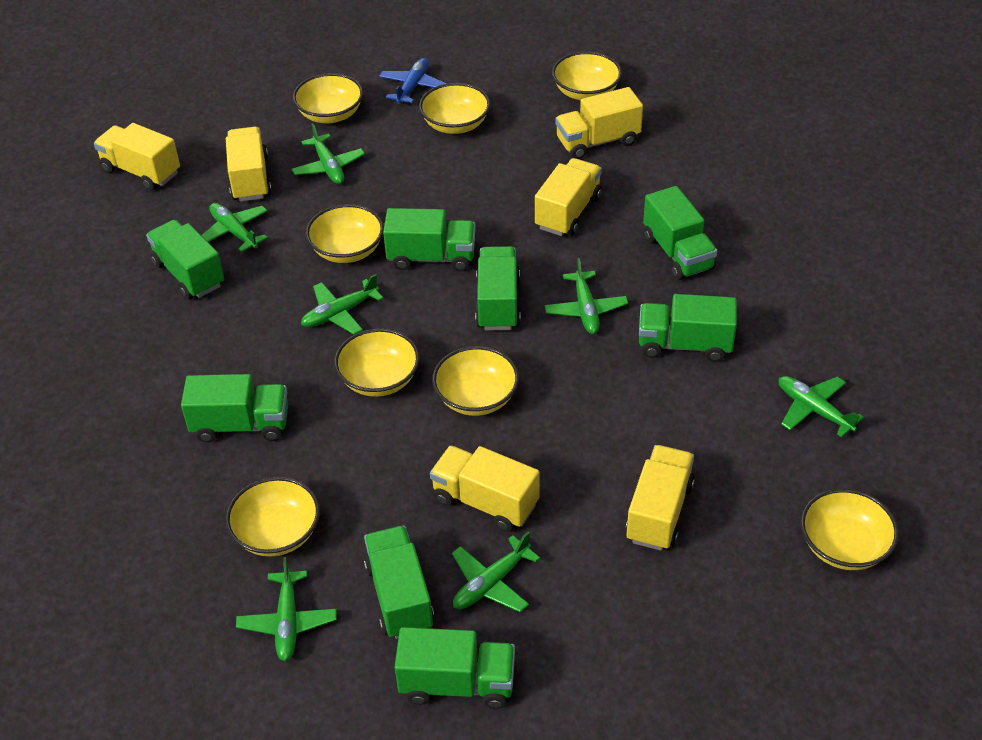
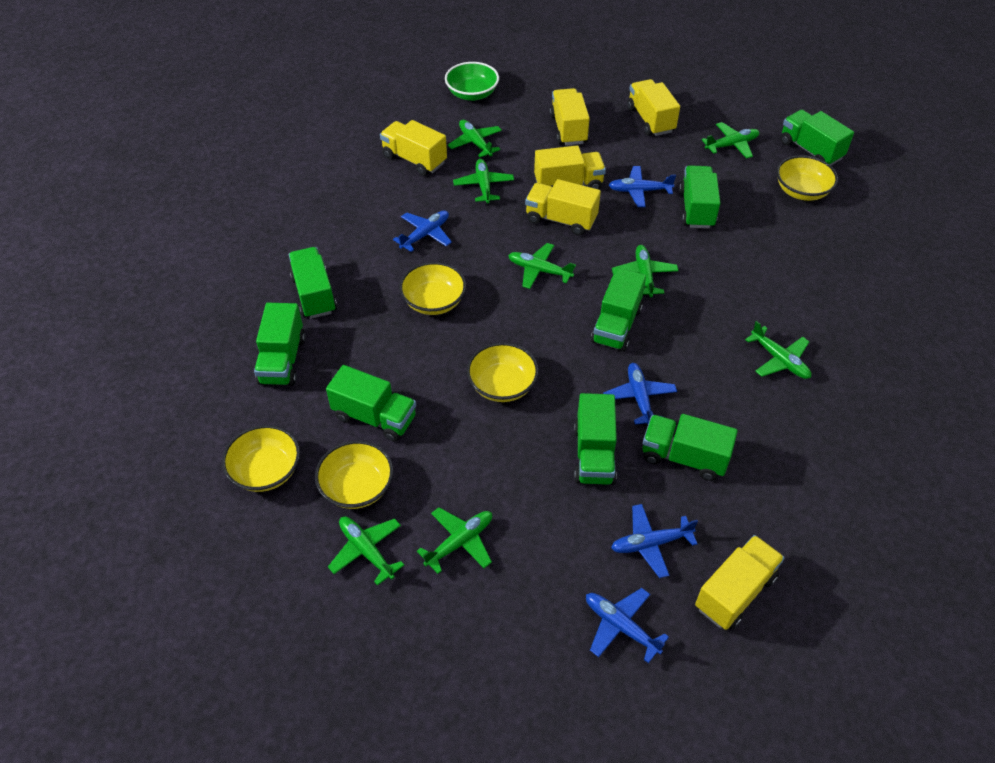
blue plane: 1 -> 5
green bowl: 0 -> 1
green plane: 7 -> 8
yellow bowl: 8 -> 5

